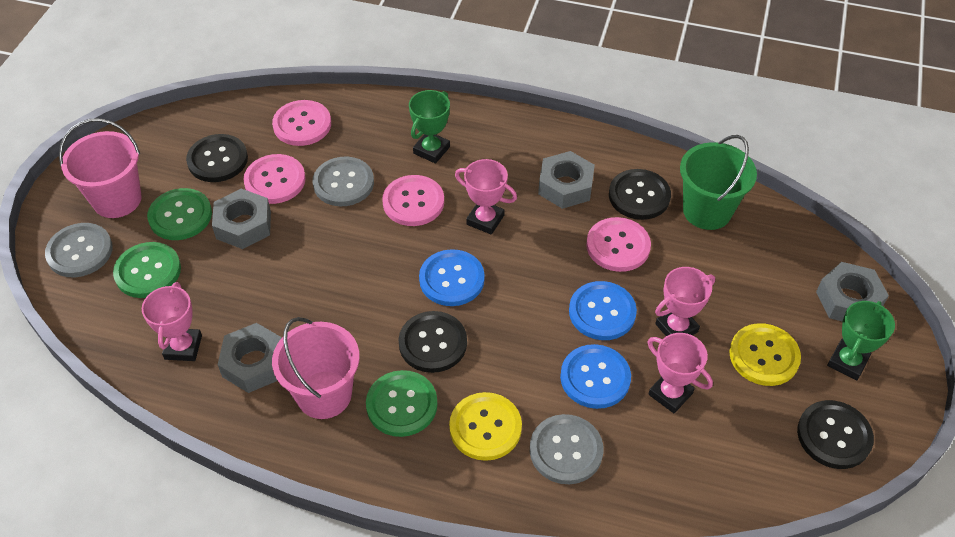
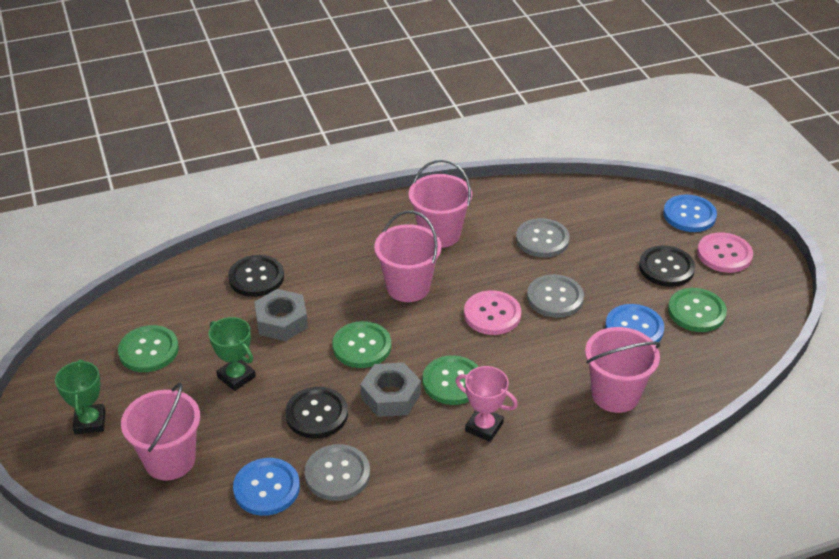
black button: 4 -> 3
green bucket: 1 -> 0
green button: 3 -> 4
grey nut: 4 -> 2
pink bucket: 2 -> 4
pink button: 4 -> 2
pink trophy: 4 -> 1
yellow button: 2 -> 0

